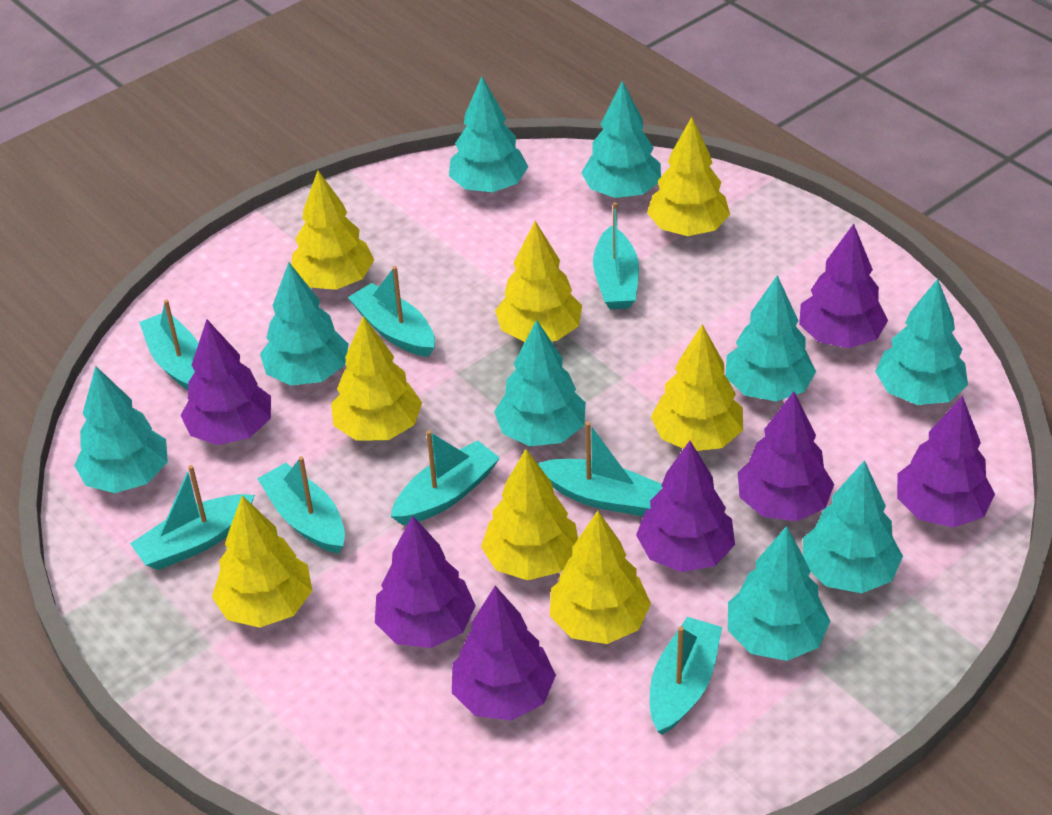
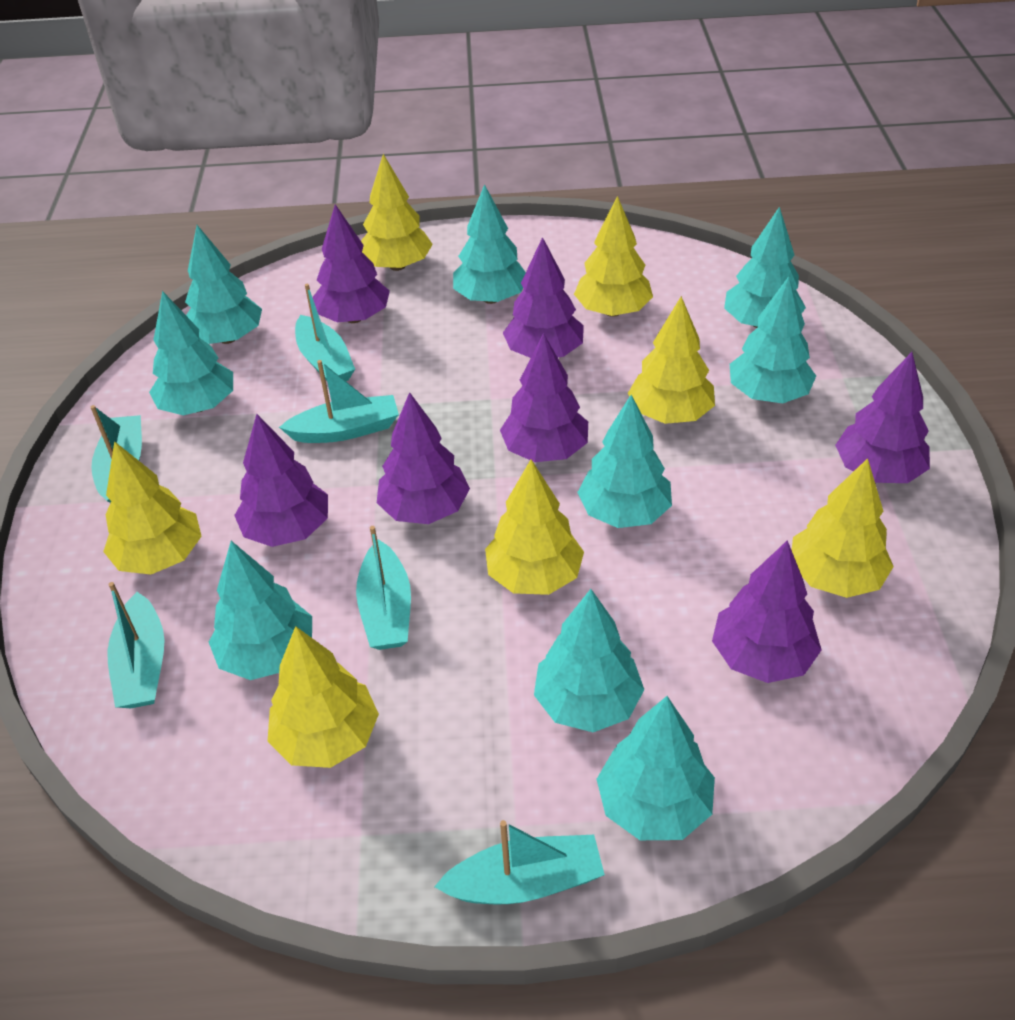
turquoise boat: 8 -> 6
yellow tree: 8 -> 7

